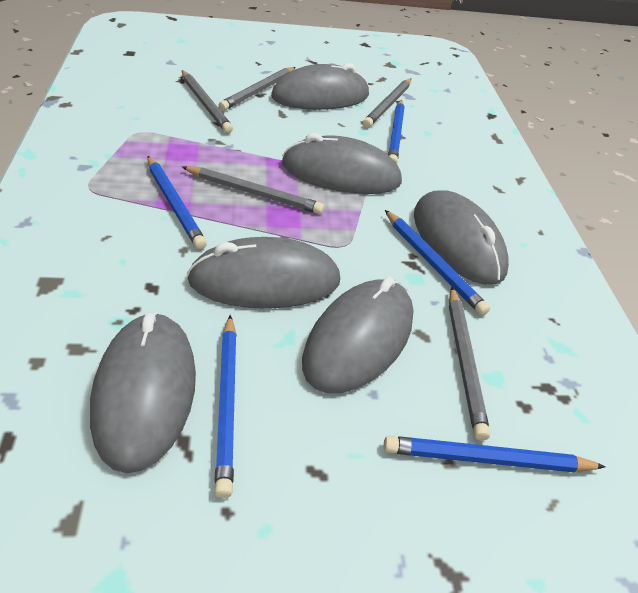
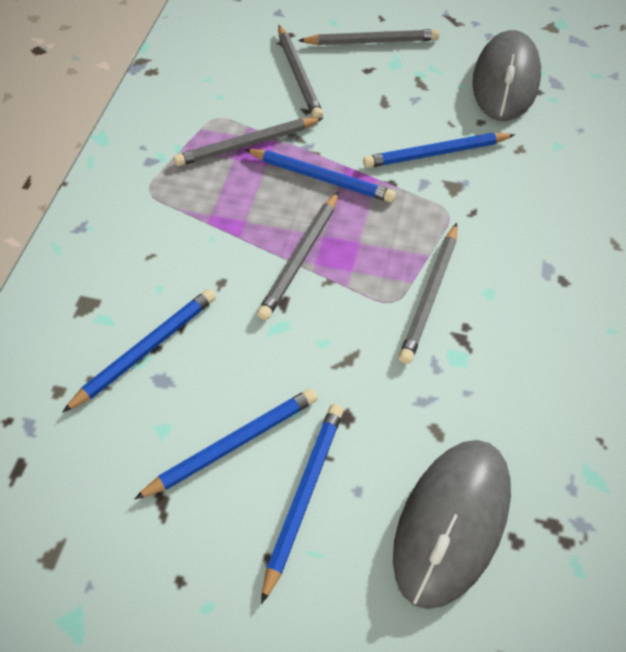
grey mouse: 6 -> 2

